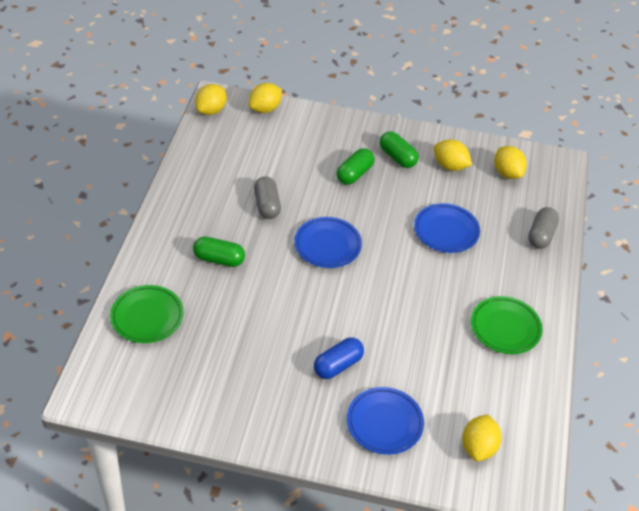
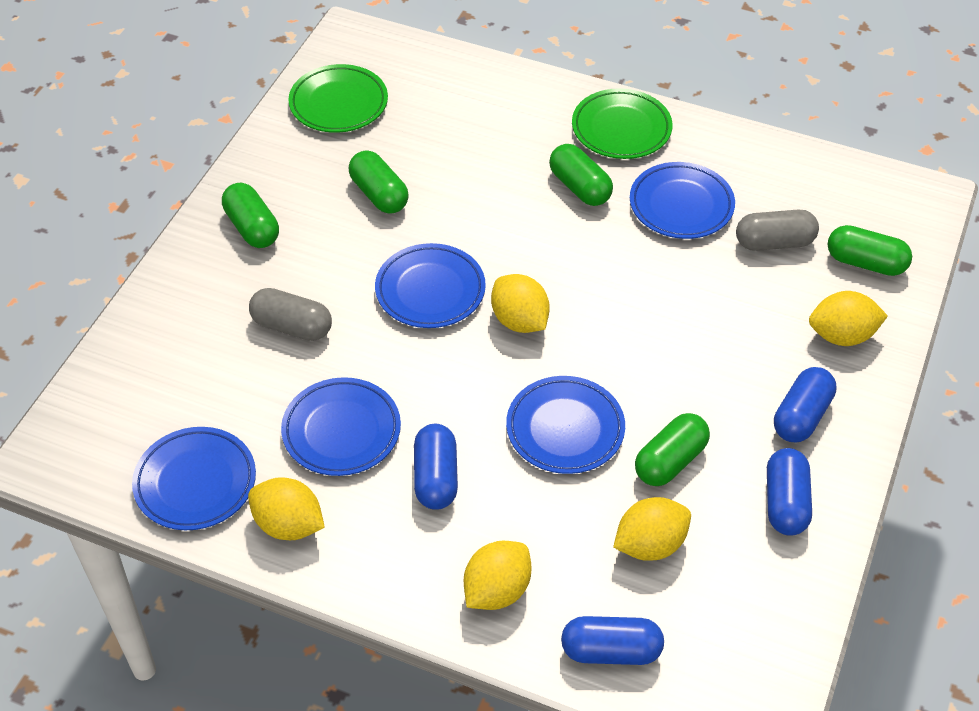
blue capsule: 1 -> 4
blue plate: 3 -> 5
green capsule: 3 -> 5

